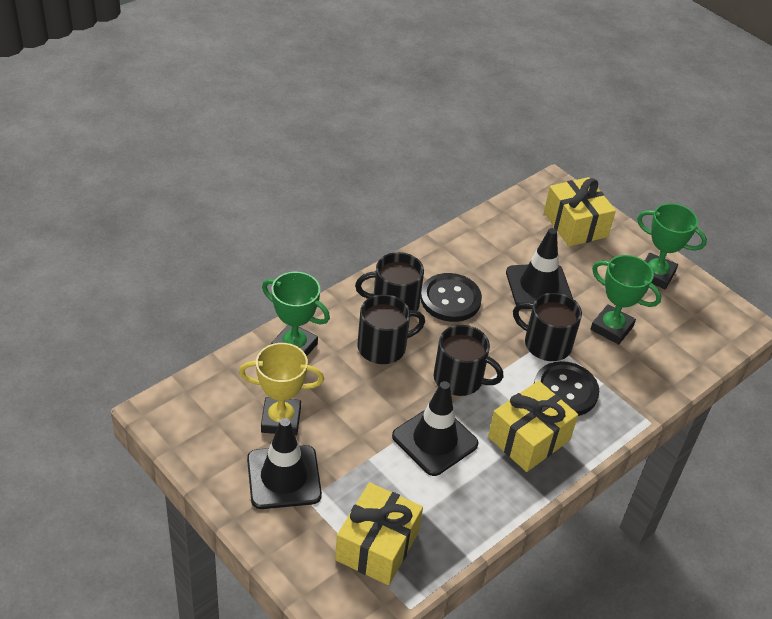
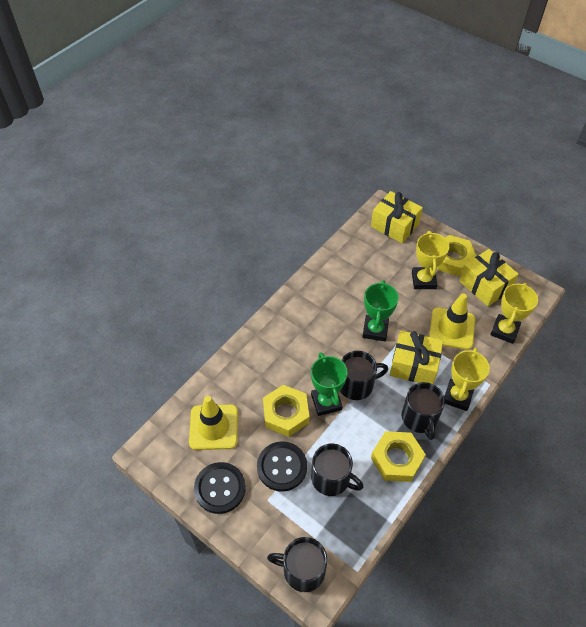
black traffic cone: 3 -> 0
green trophy: 3 -> 2
yellow nut: 0 -> 3
yellow traffic cone: 0 -> 2
yellow trophy: 1 -> 3

